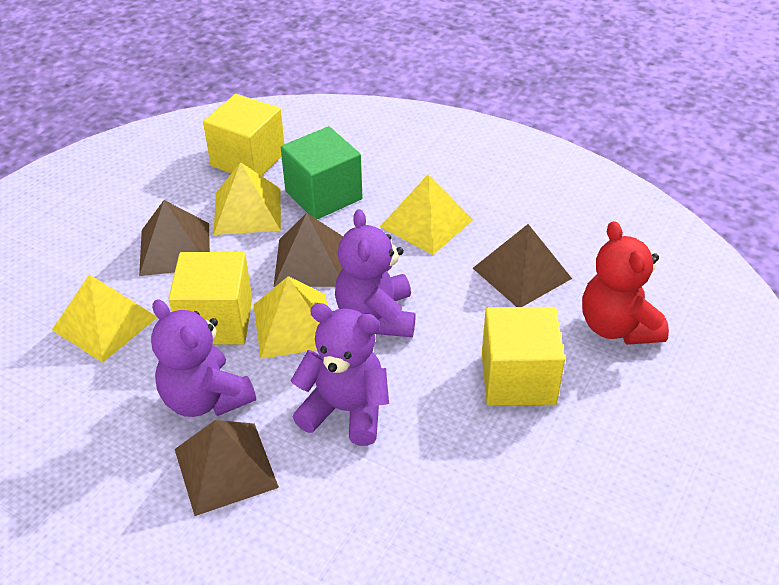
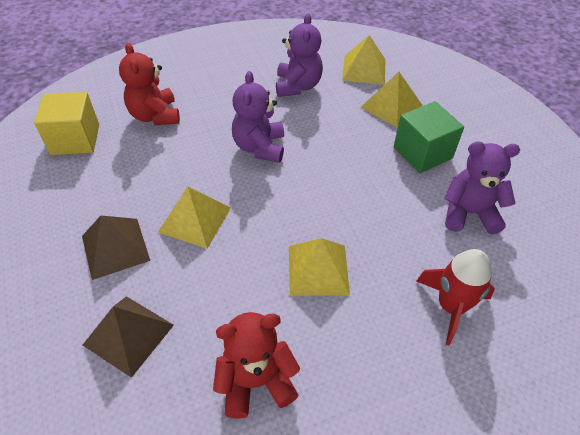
brown pyramid: 4 -> 2
red rocket: 0 -> 1
red teddy bear: 1 -> 2
yellow cube: 3 -> 1

